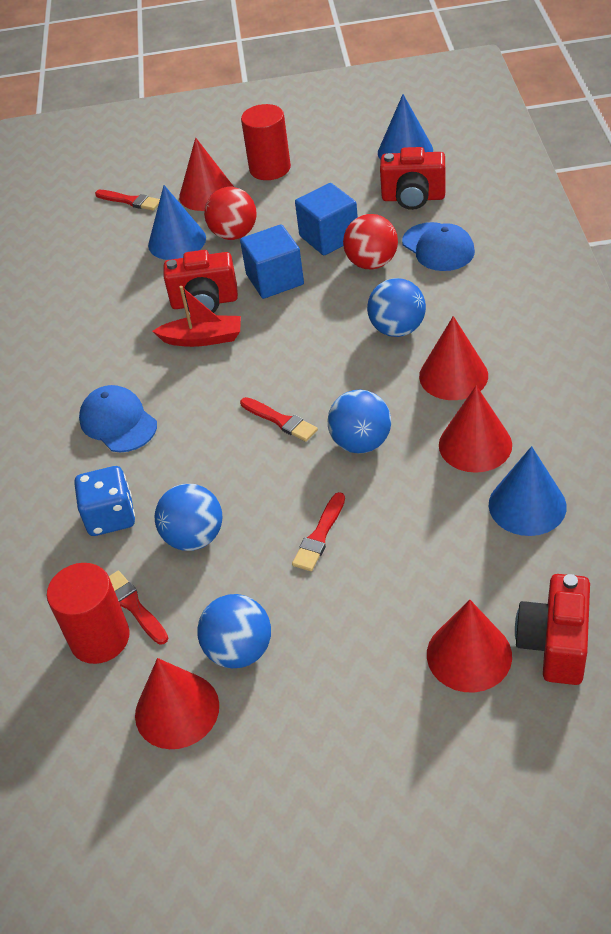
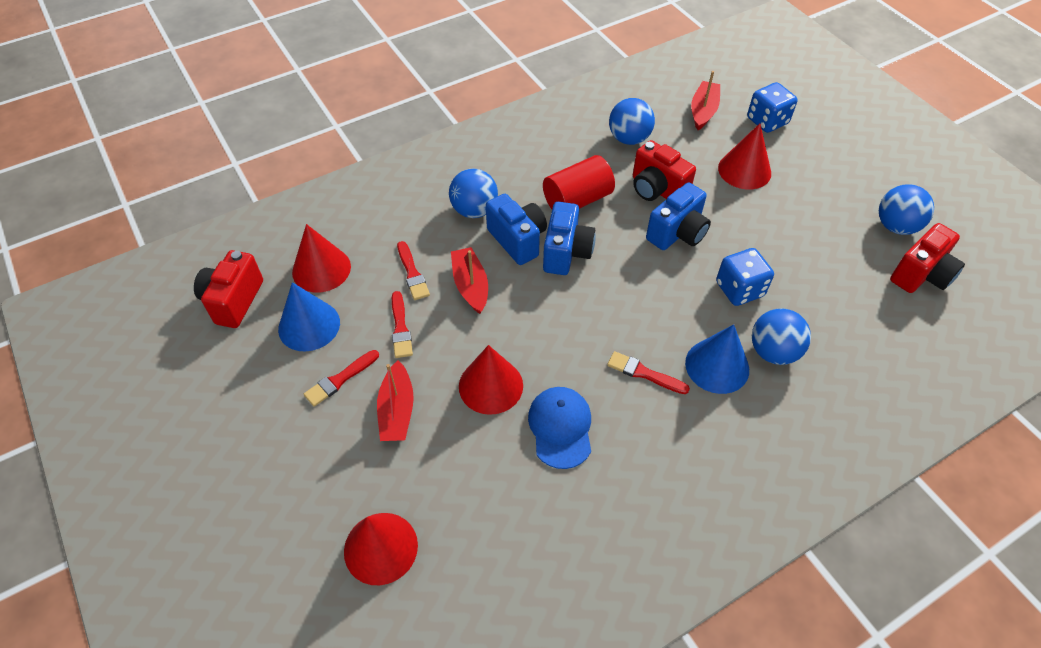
blue camera: 0 -> 3
blue cap: 2 -> 1
blue cone: 3 -> 2
blue cube: 2 -> 0
blue dice: 1 -> 2
red ball: 2 -> 0
red boat: 1 -> 3
red cone: 5 -> 4
red cylinder: 2 -> 1

